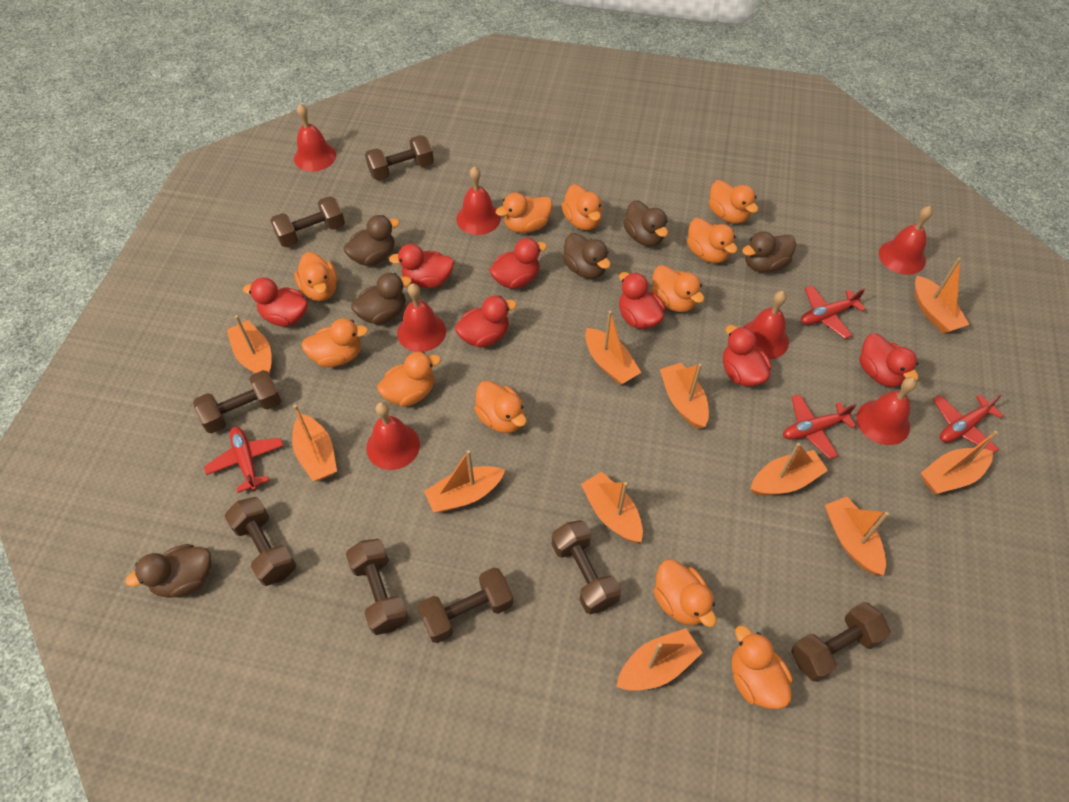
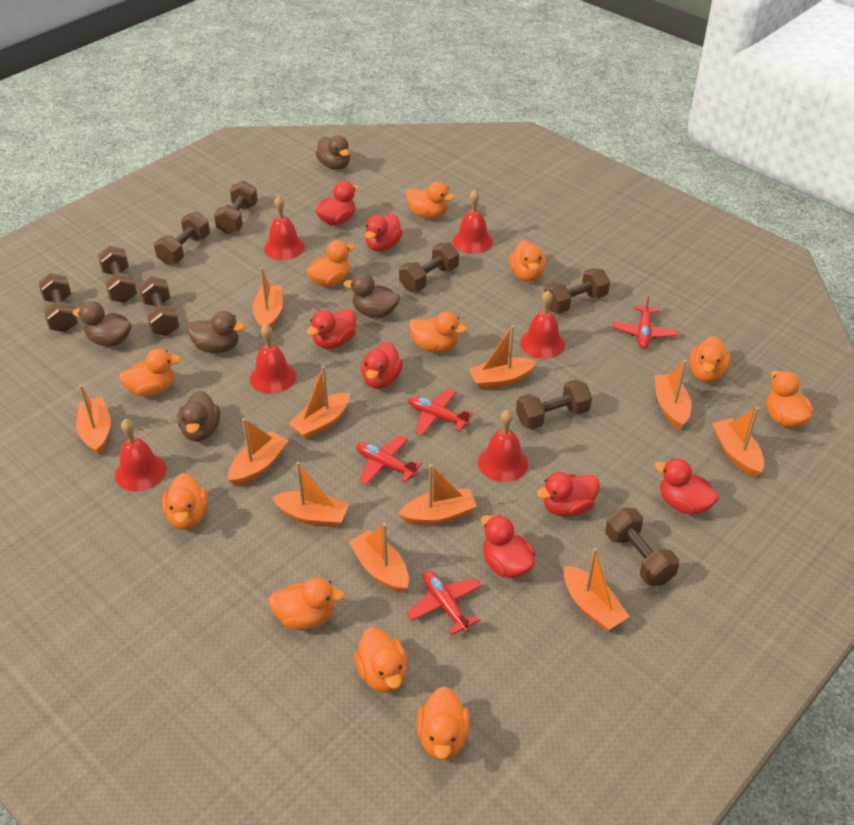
brown duck: 6 -> 5
brown dumbbell: 8 -> 9
red bell: 7 -> 6

